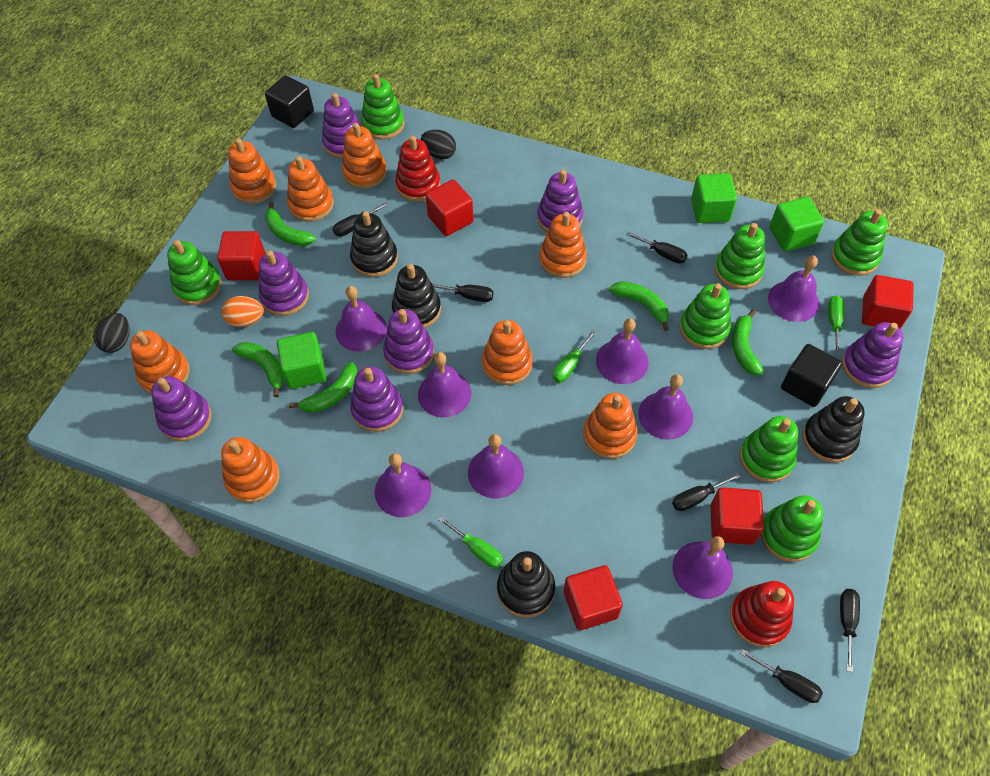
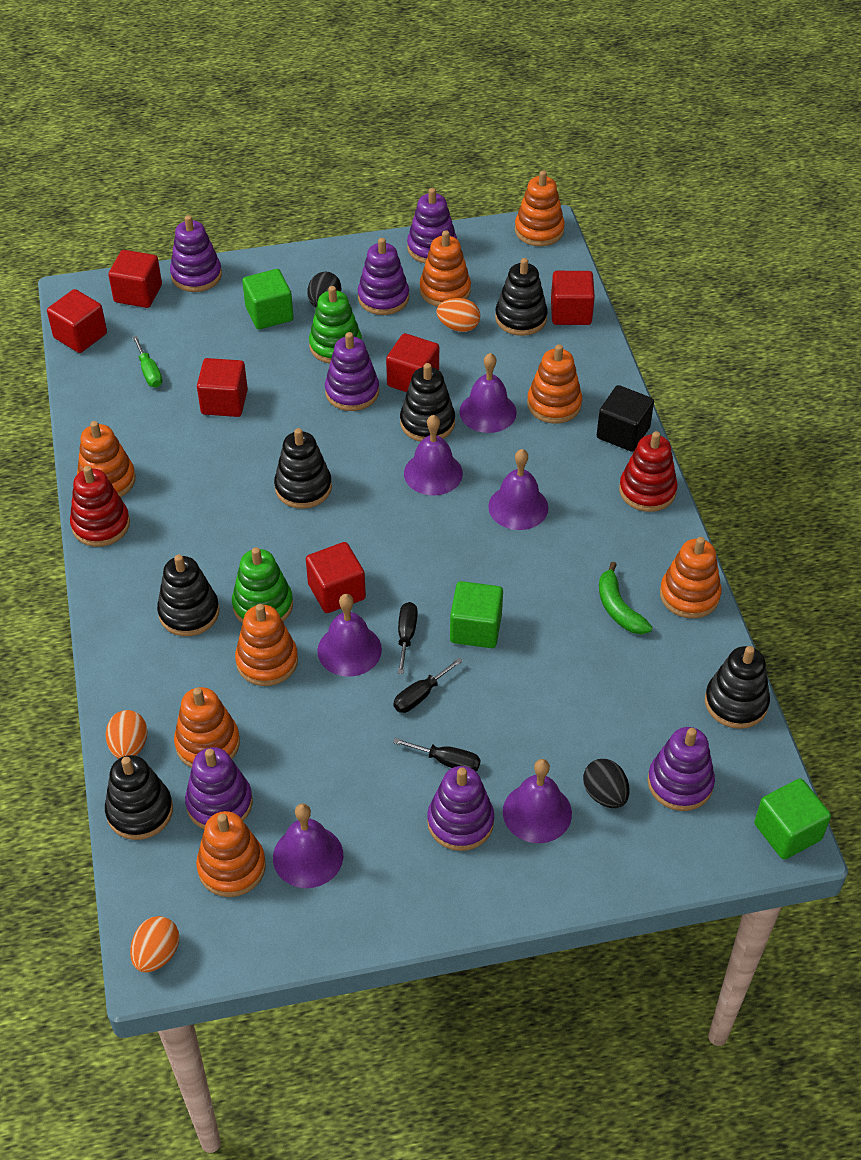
black cube: 2 -> 1
black screwdriver: 6 -> 3
black stacking toy: 4 -> 6
green banana: 5 -> 1
green screwdriver: 3 -> 1
green stacking toy: 7 -> 2
orange egg: 1 -> 3
purple bell: 8 -> 6
red cube: 5 -> 6

